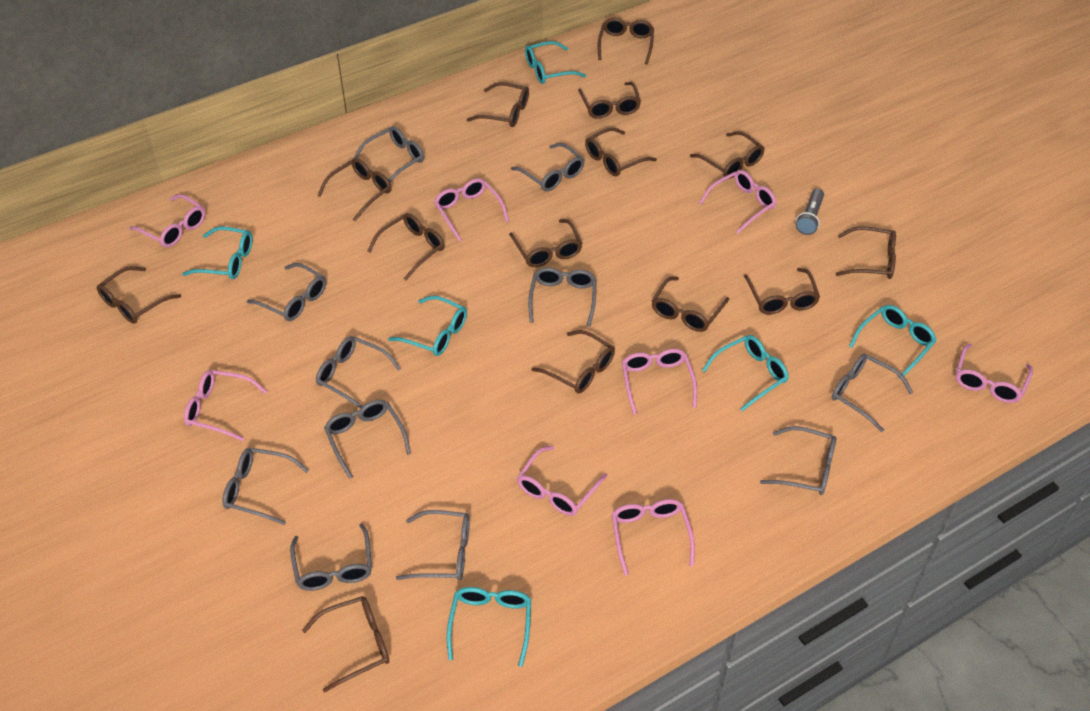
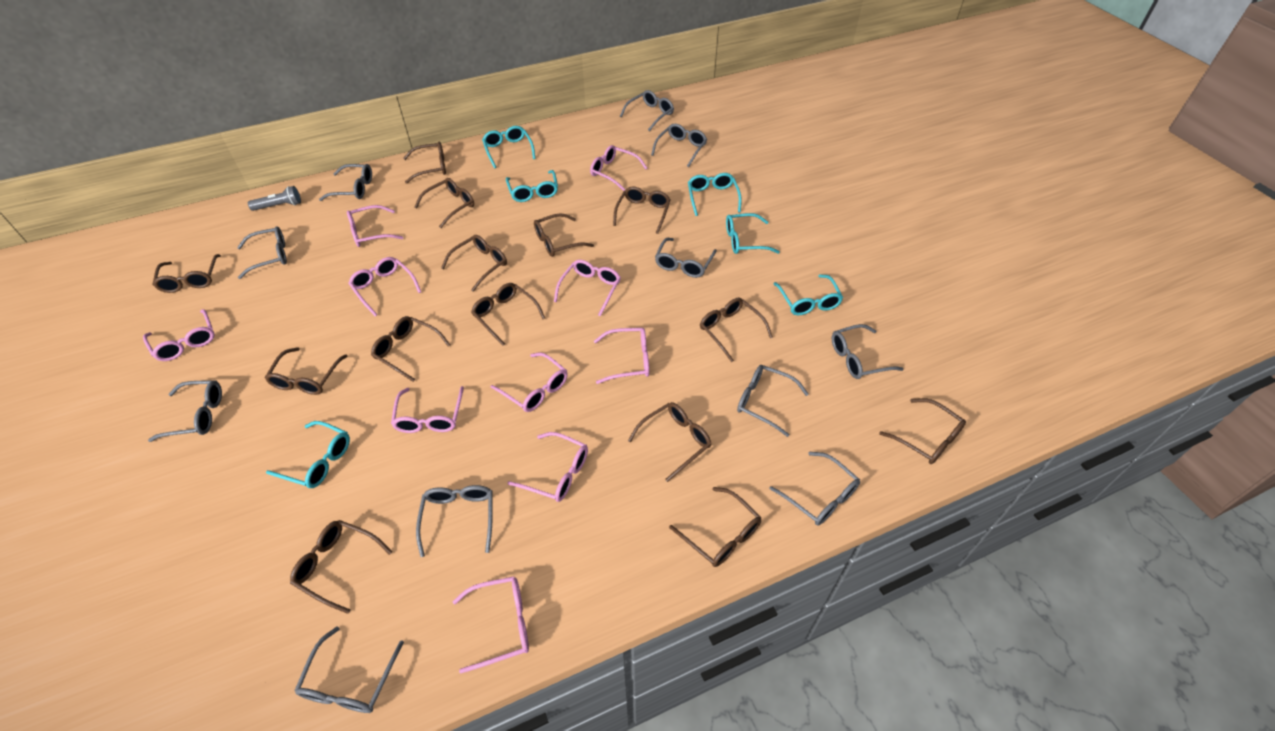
pink glasses: 8 -> 10

